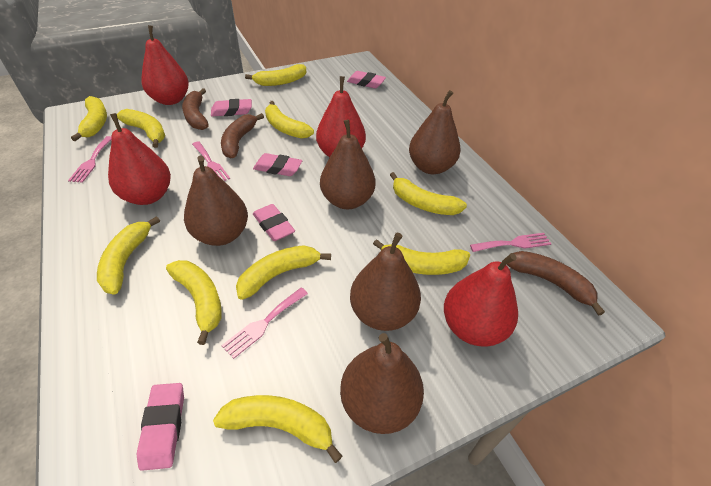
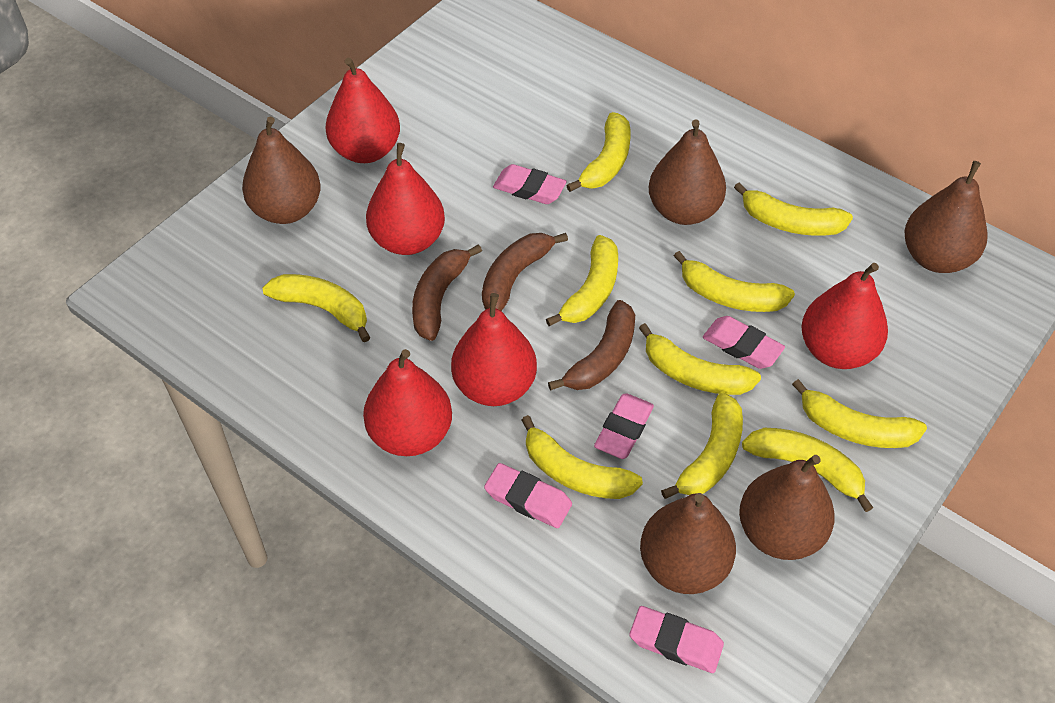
pink fork: 4 -> 0
red pear: 4 -> 5

